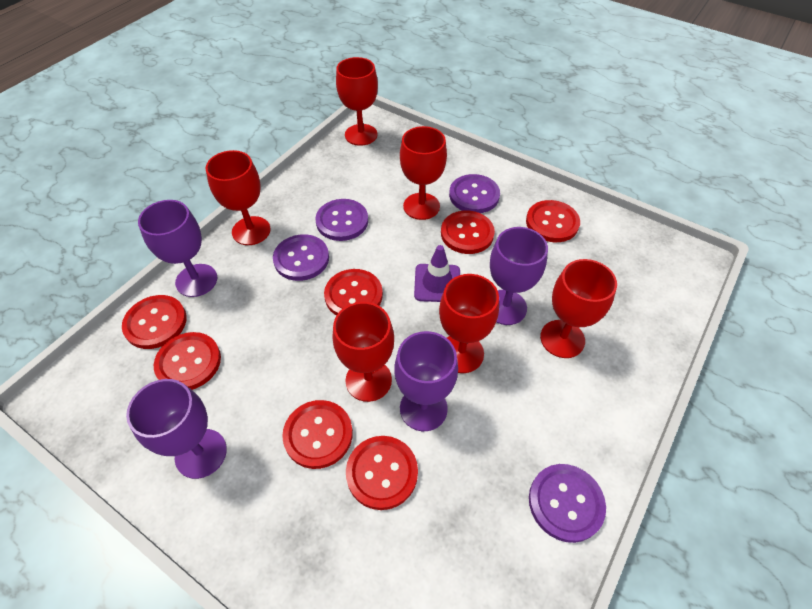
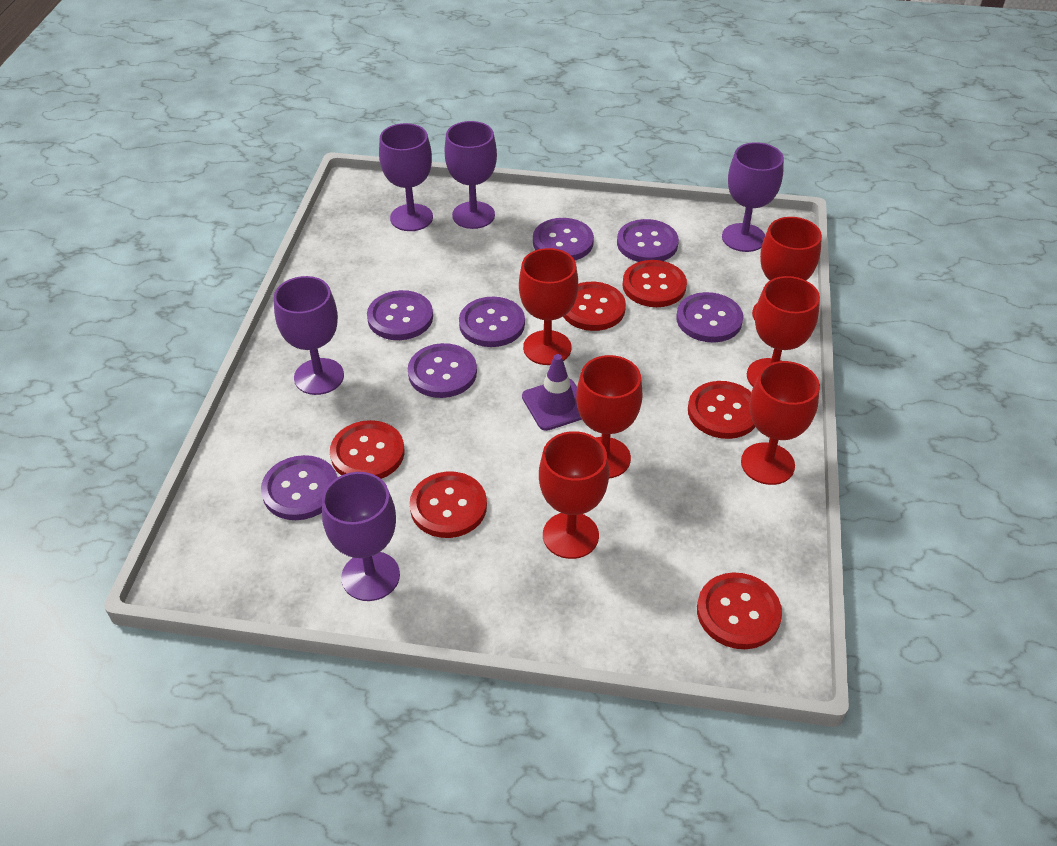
purple button: 4 -> 7
purple goblet: 4 -> 5
red button: 7 -> 6

